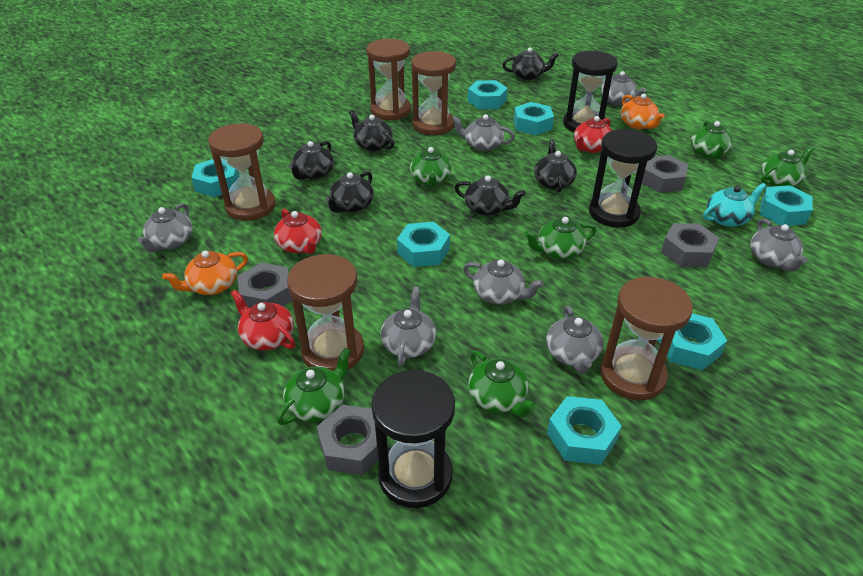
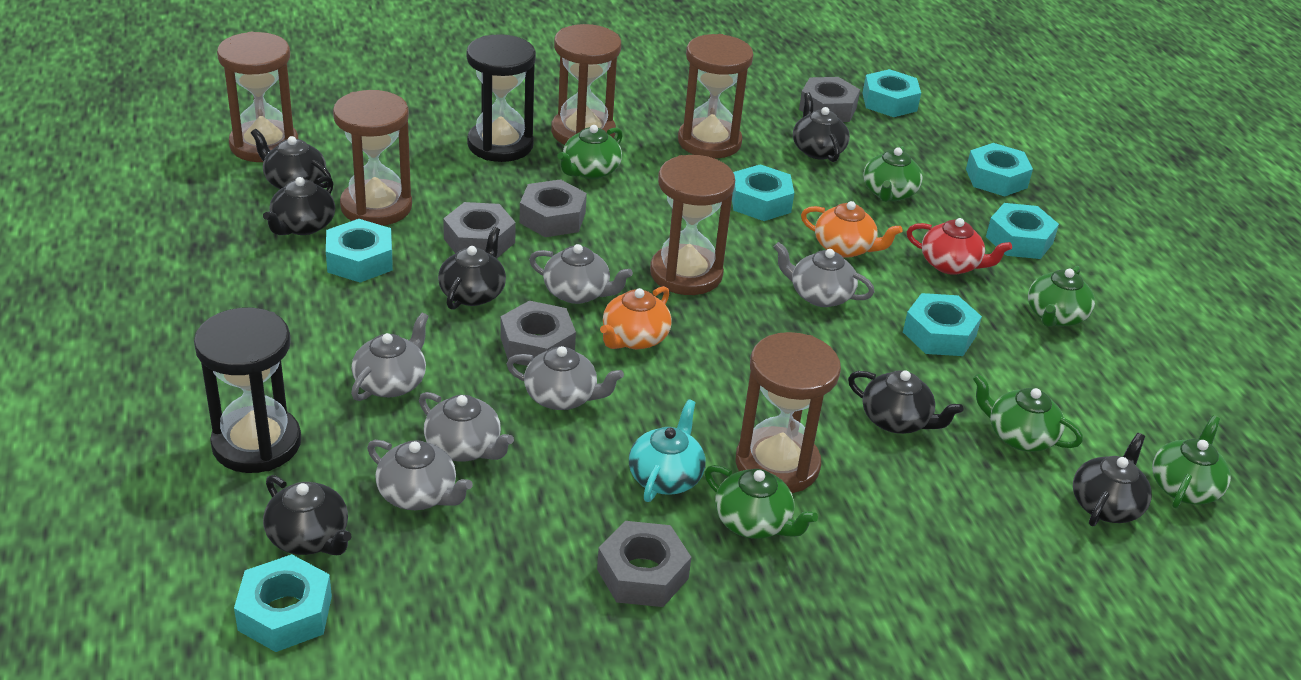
black hourglass: 3 -> 2
black teapot: 6 -> 7
brown hourglass: 5 -> 6
grey nut: 4 -> 5
grey teapot: 7 -> 6
red teapot: 3 -> 1

